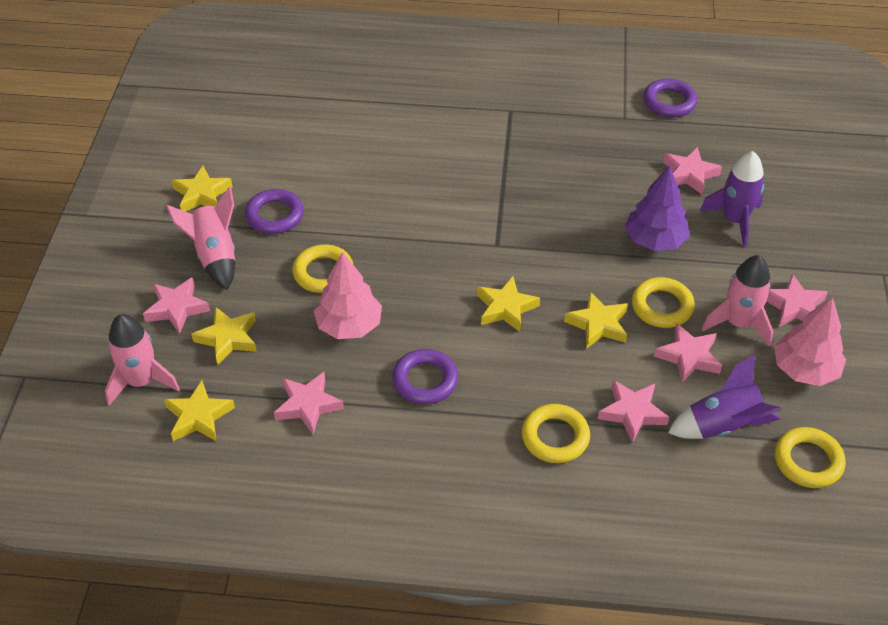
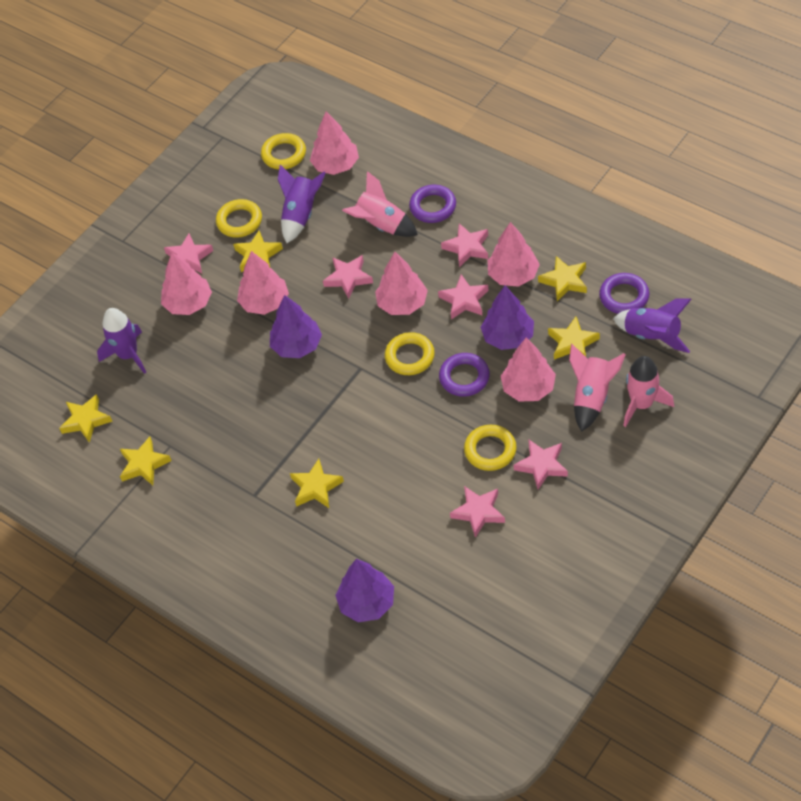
pink tree: 2 -> 6
purple rocket: 2 -> 3
purple tree: 1 -> 3
yellow star: 5 -> 6

